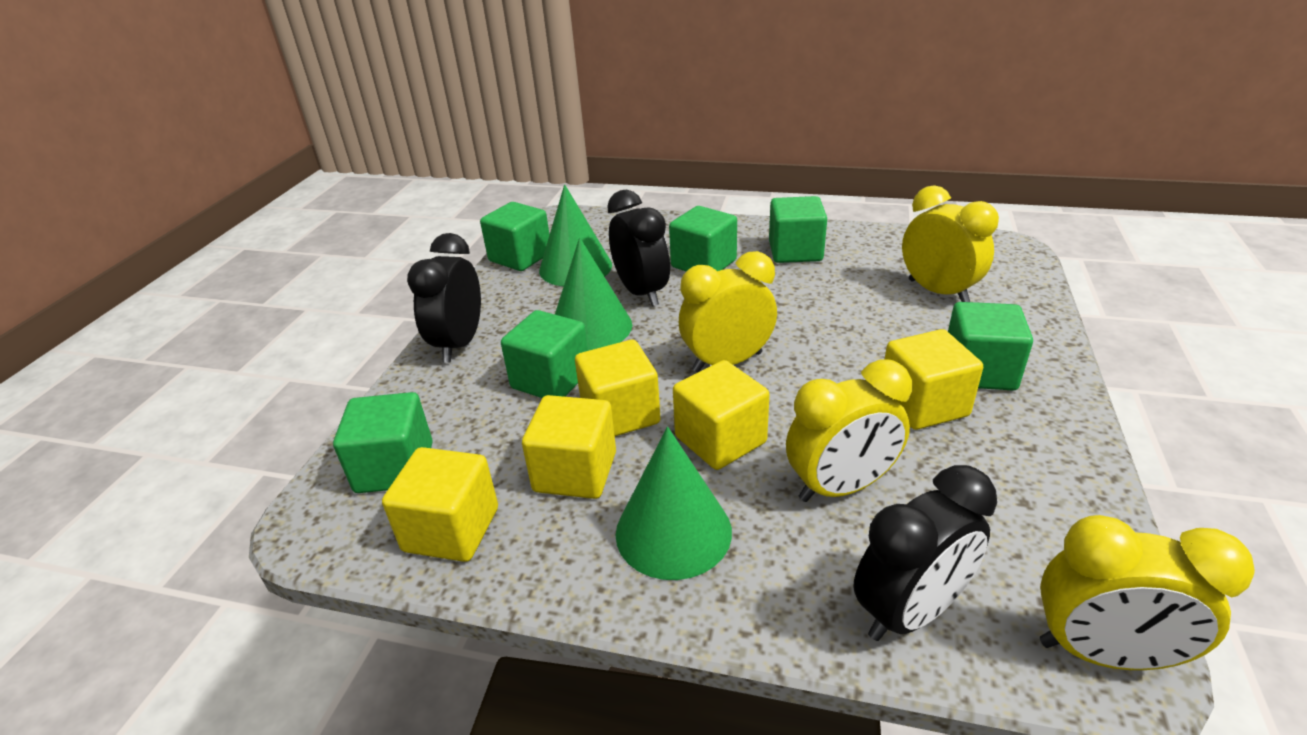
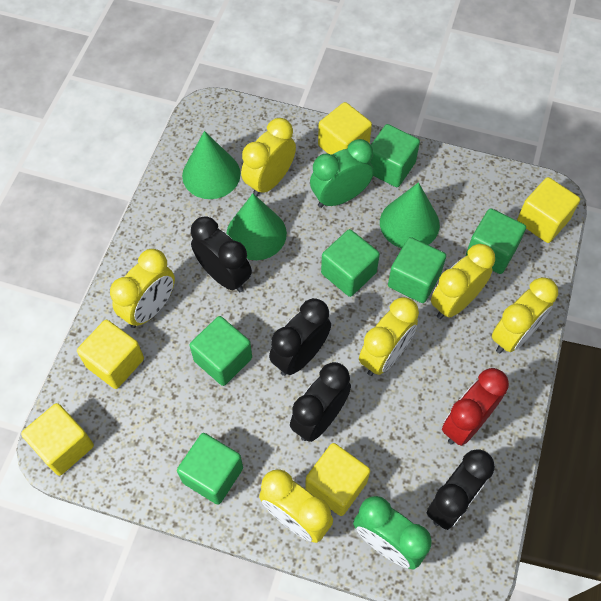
black clock: 3 -> 4
green clock: 0 -> 2
red clock: 0 -> 1
yellow clock: 4 -> 6

